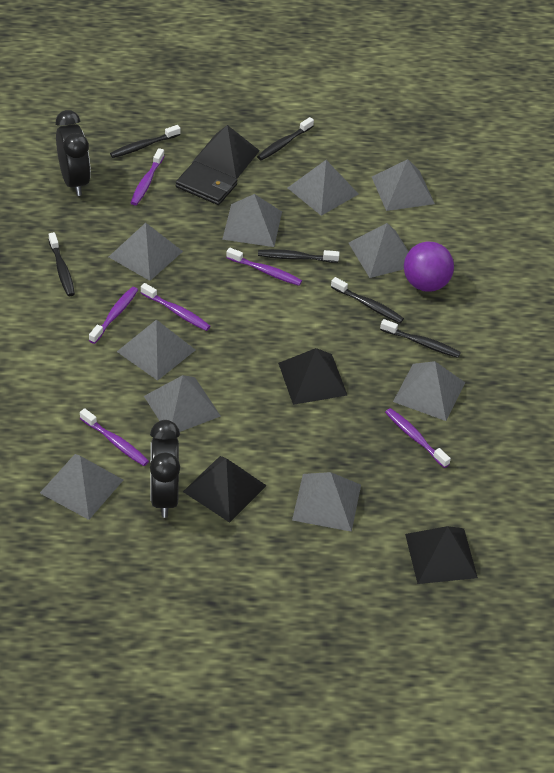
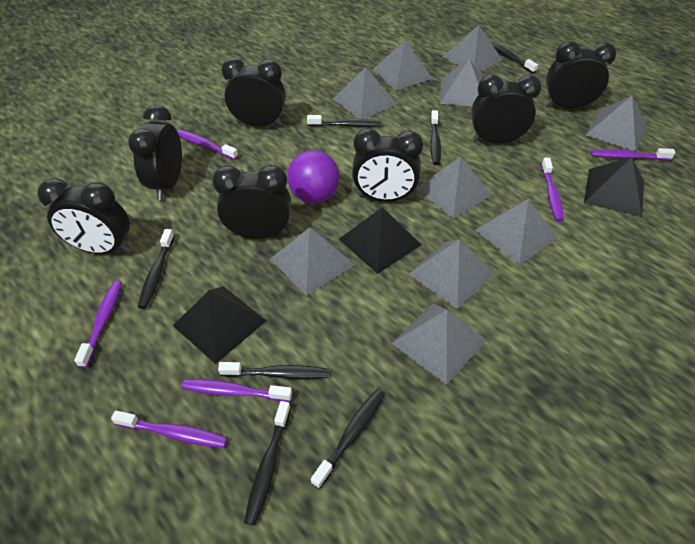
black clock: 2 -> 7
black pyramid: 4 -> 3
black toothbrush: 6 -> 7
black wallet: 1 -> 0

